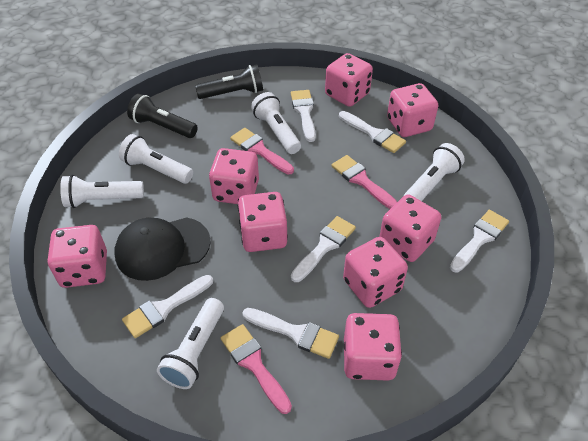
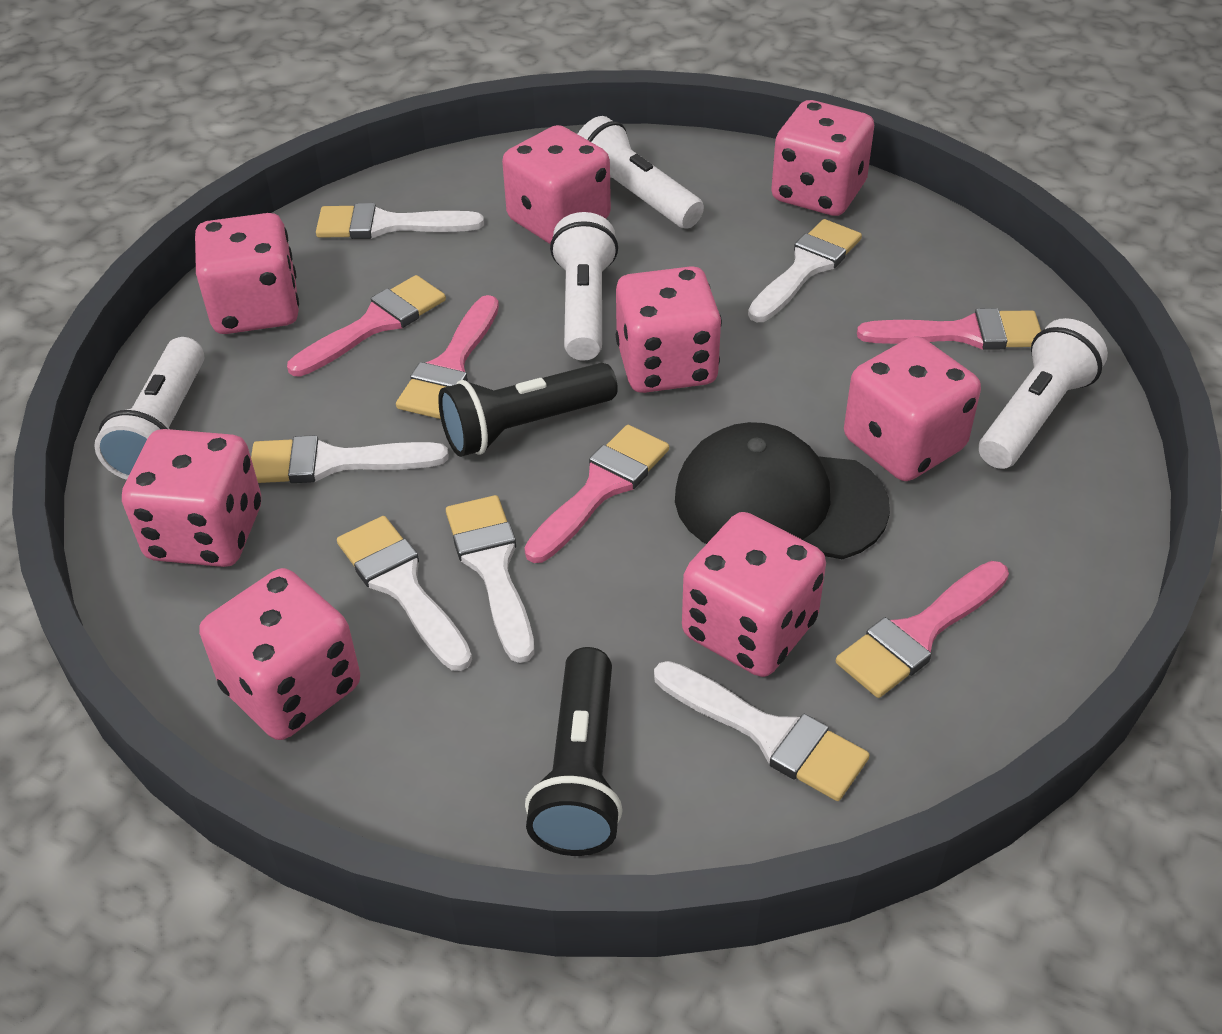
pink brush: 3 -> 5
white flashlight: 5 -> 4

